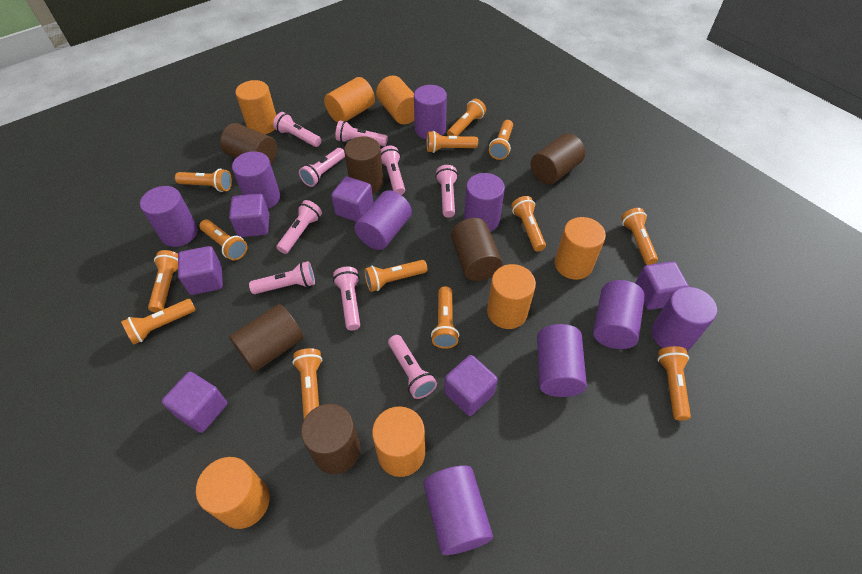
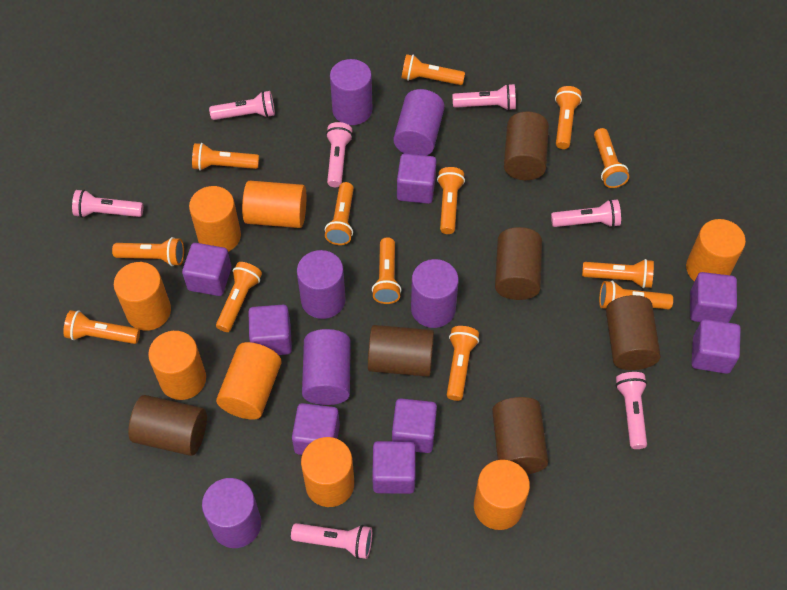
orange cylinder: 7 -> 8
pink flashlight: 9 -> 7
purple cube: 6 -> 8
purple cylinder: 9 -> 6

